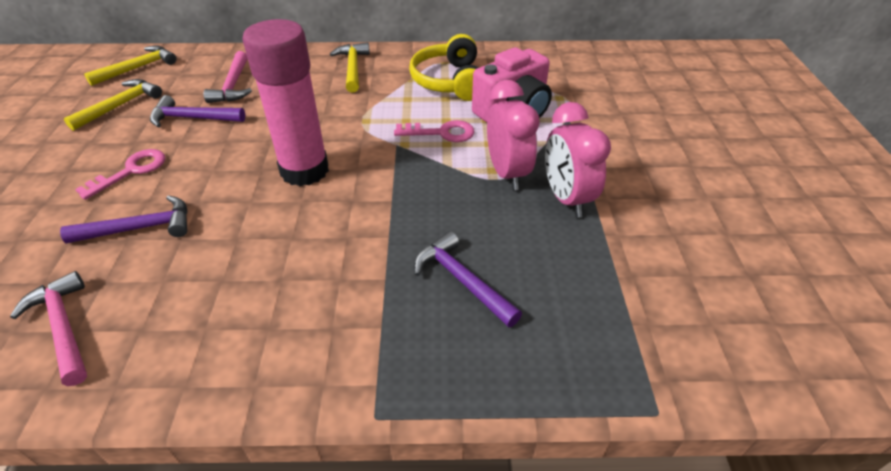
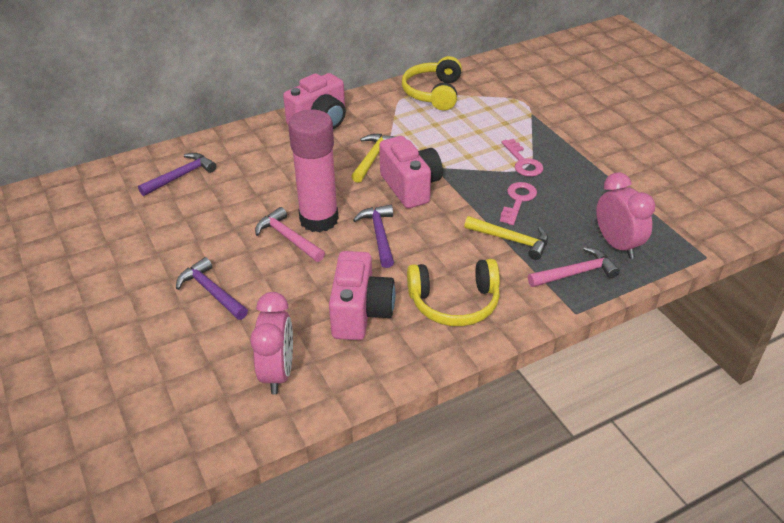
pink camera: 1 -> 3
yellow hammer: 3 -> 2
yellow headphones: 1 -> 2

